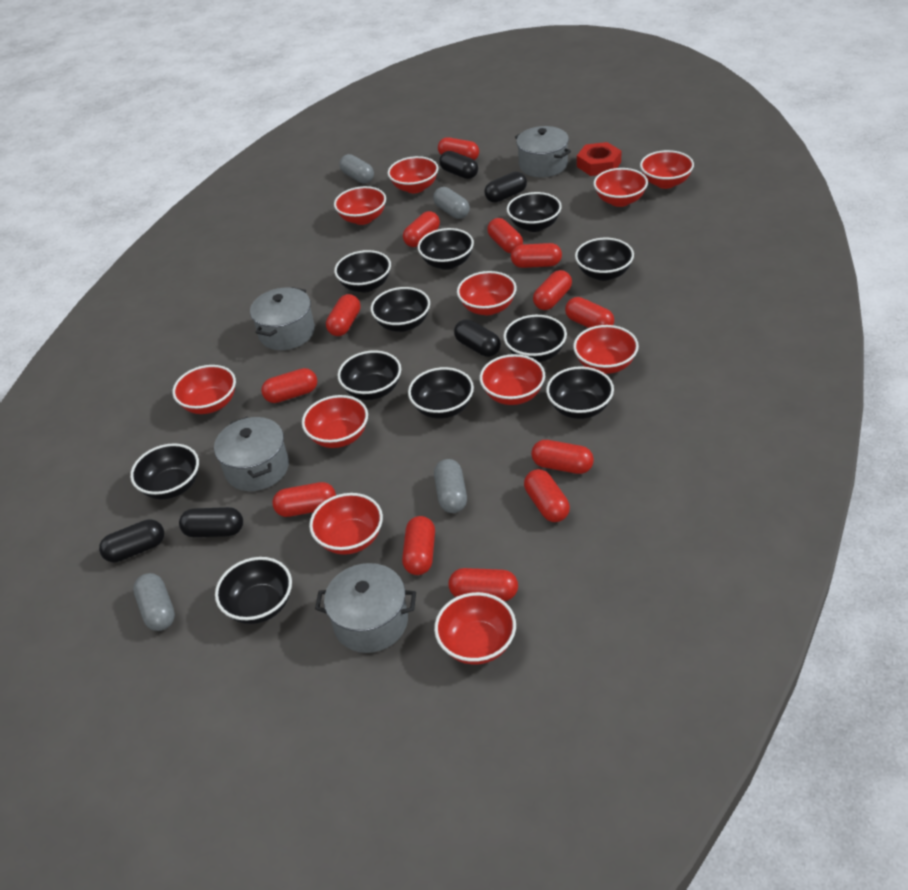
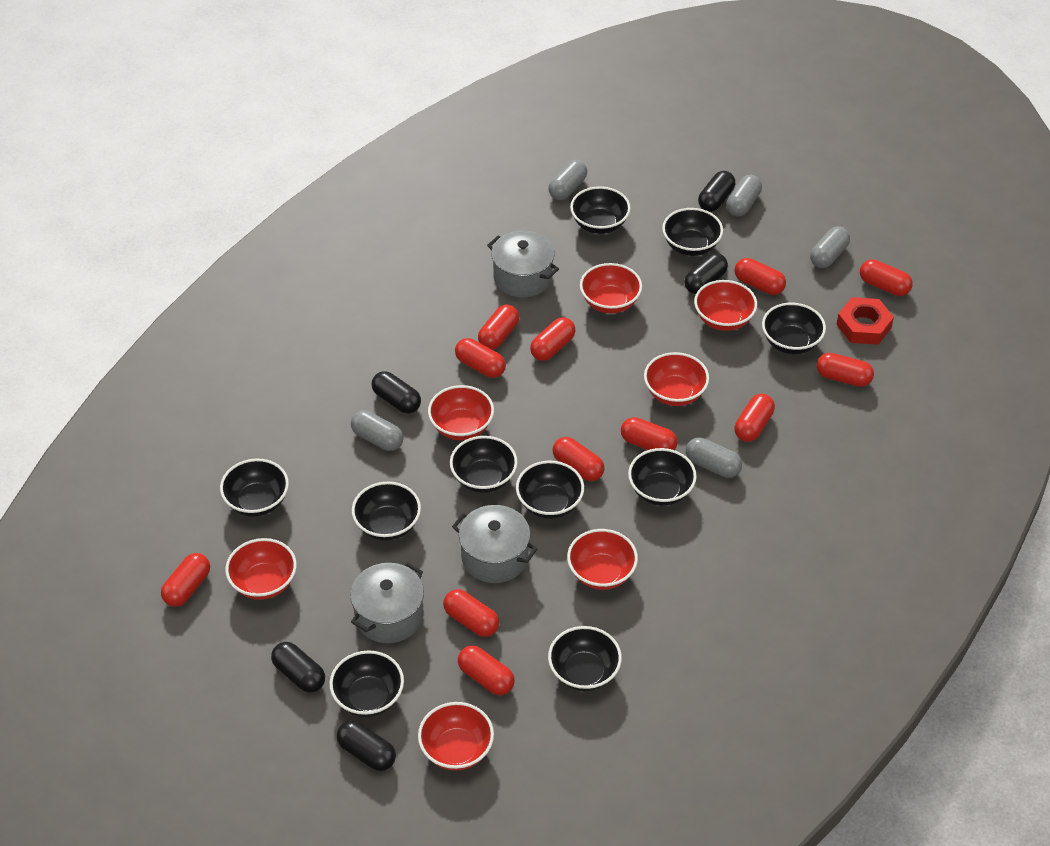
black bowl: 11 -> 10
grey capsule: 4 -> 5
grey pot: 4 -> 3
red bowl: 11 -> 7
red capsule: 13 -> 12

